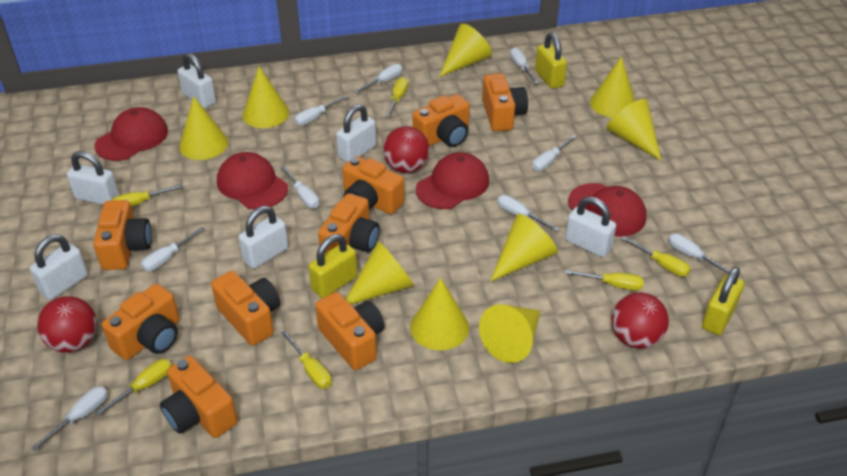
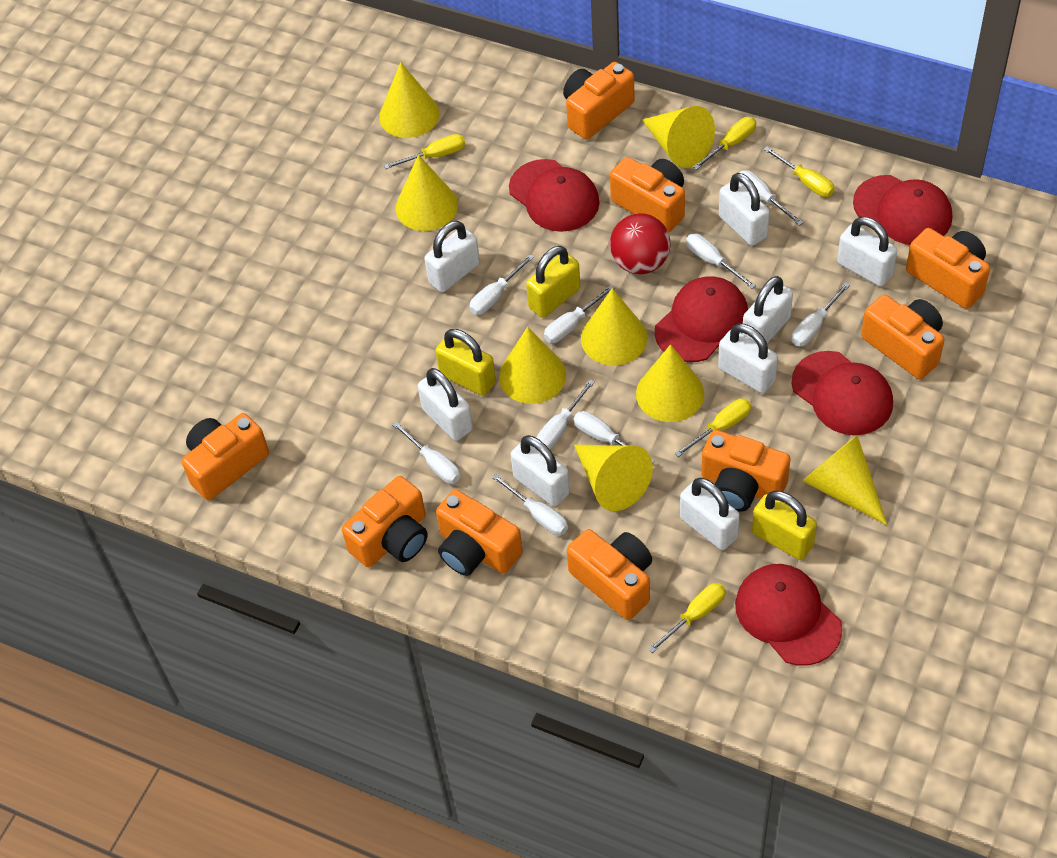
red ball: 3 -> 1
red cap: 4 -> 5
white padlock: 6 -> 8
yellow cone: 9 -> 8
yellow screwdriver: 6 -> 5

